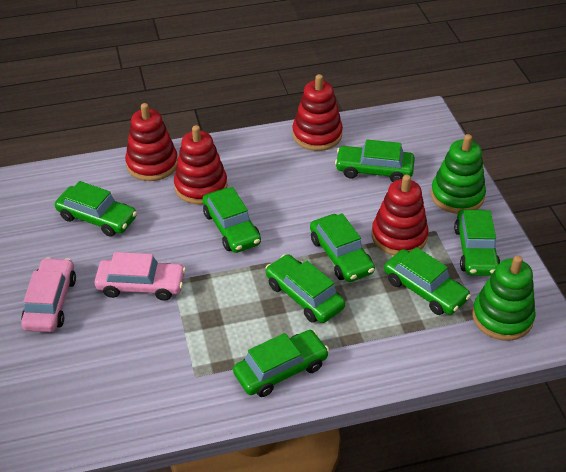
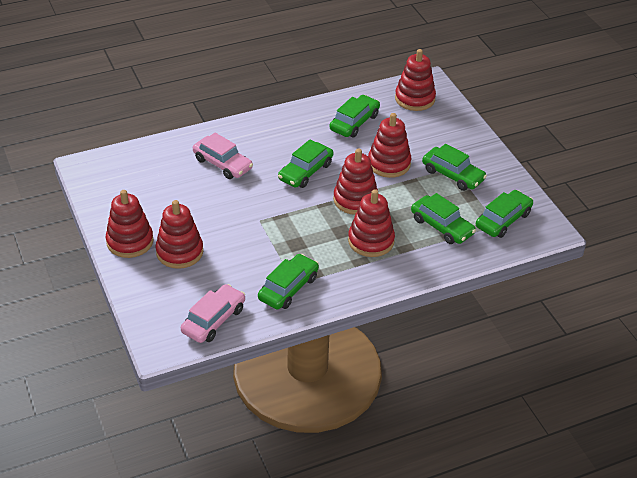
green car: 8 -> 6
green stacking toy: 2 -> 0
red stacking toy: 4 -> 6

